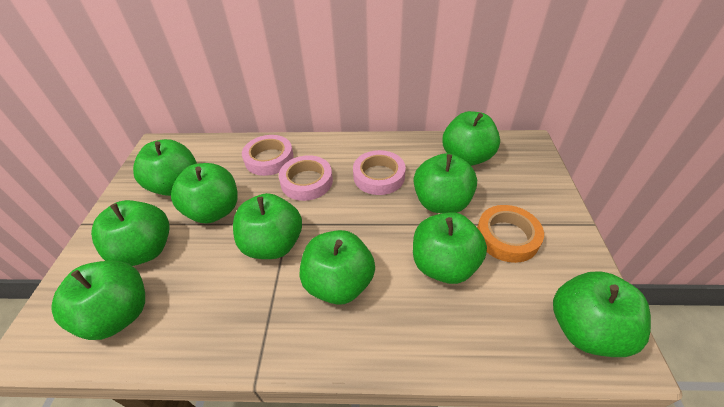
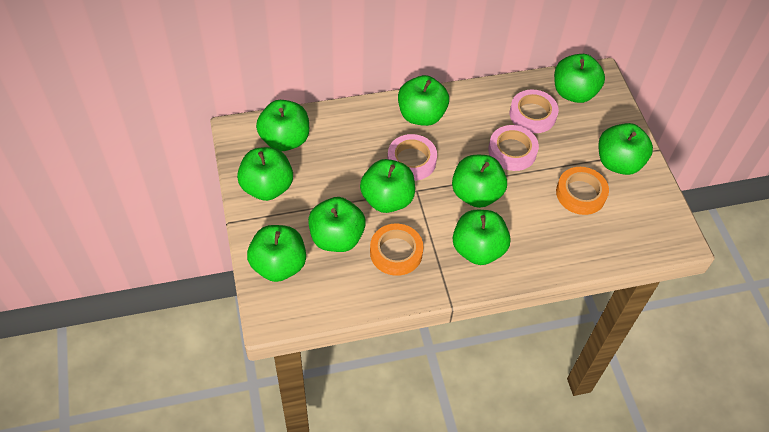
orange tape: 1 -> 2

